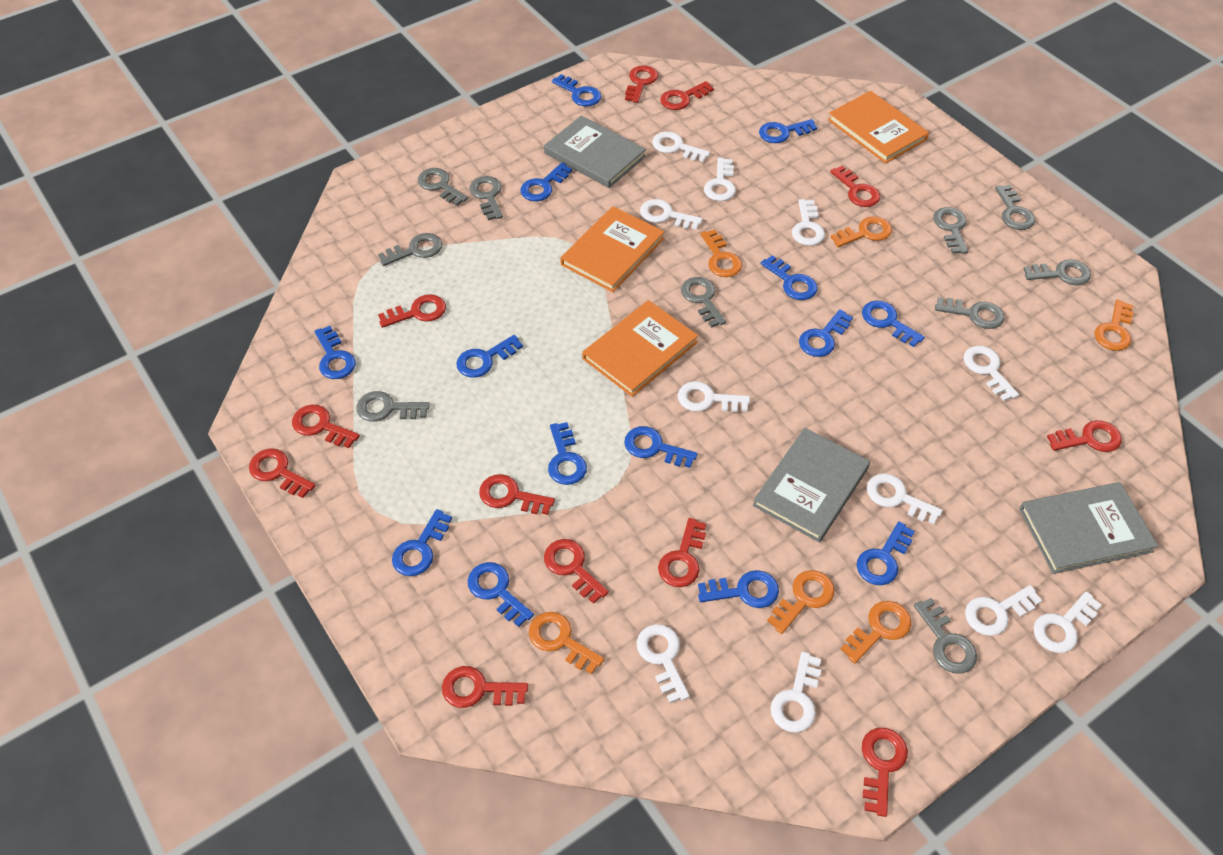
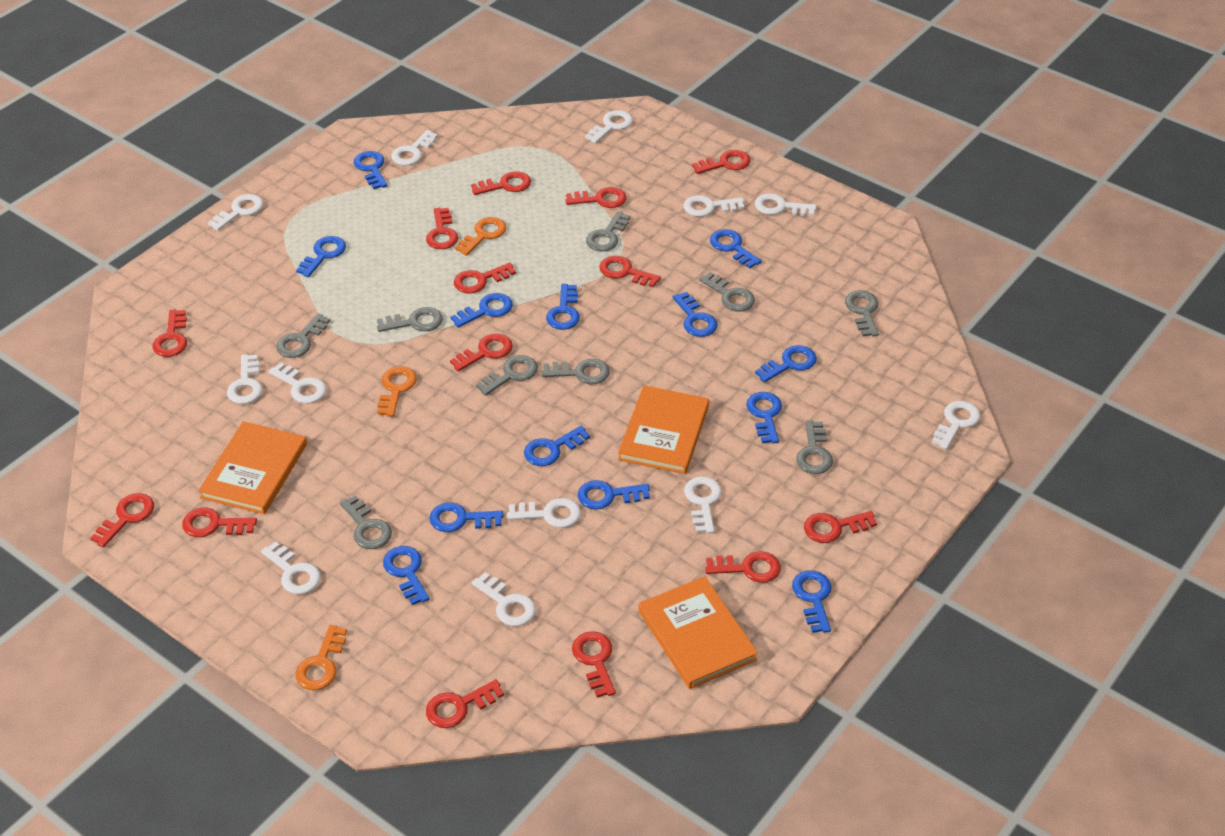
blue key: 14 -> 13
grey book: 3 -> 0
grey key: 10 -> 9
orange key: 6 -> 3
red key: 12 -> 14
white key: 11 -> 12

